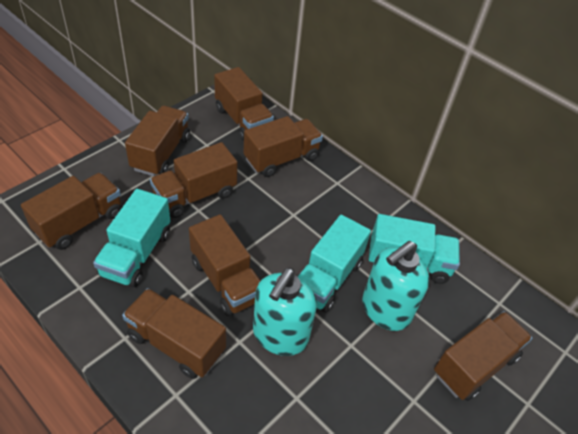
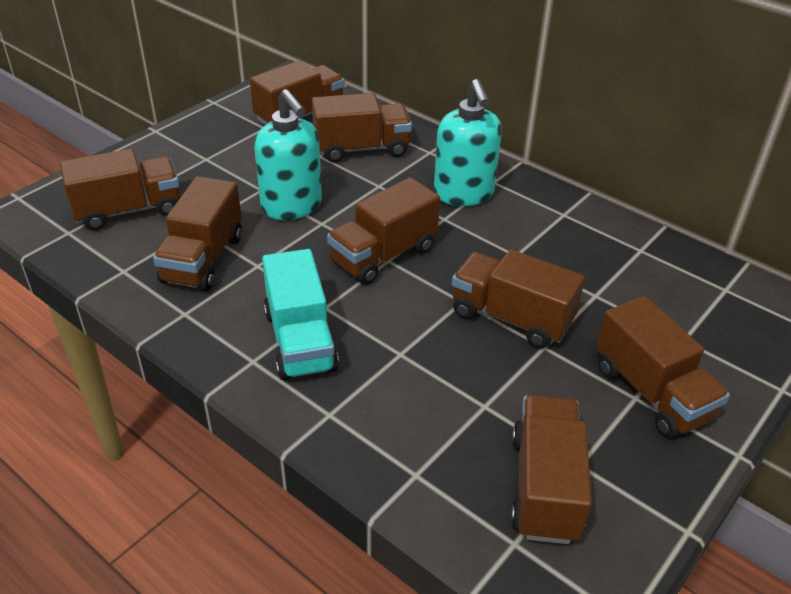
turquoise truck: 3 -> 1

